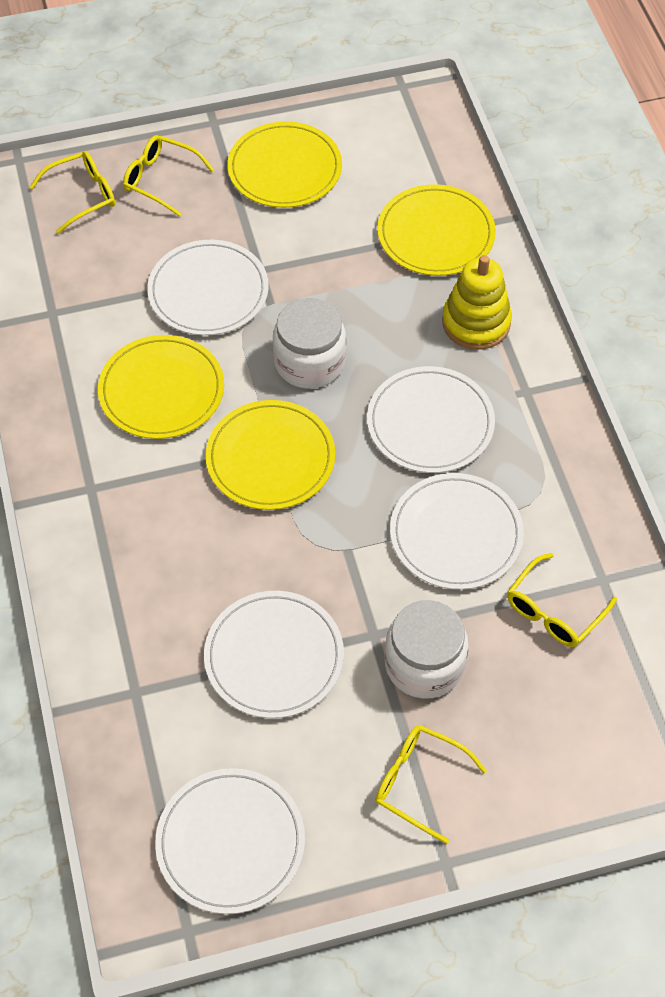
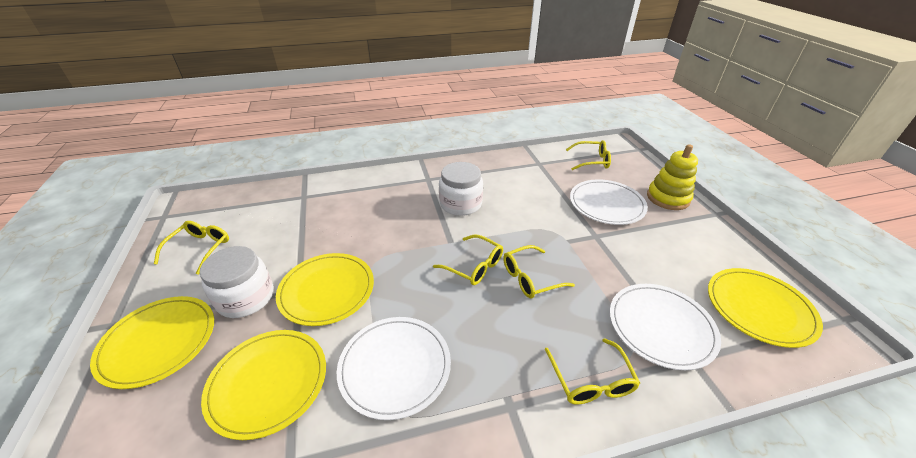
white plate: 5 -> 3
yellow glasses: 4 -> 5

